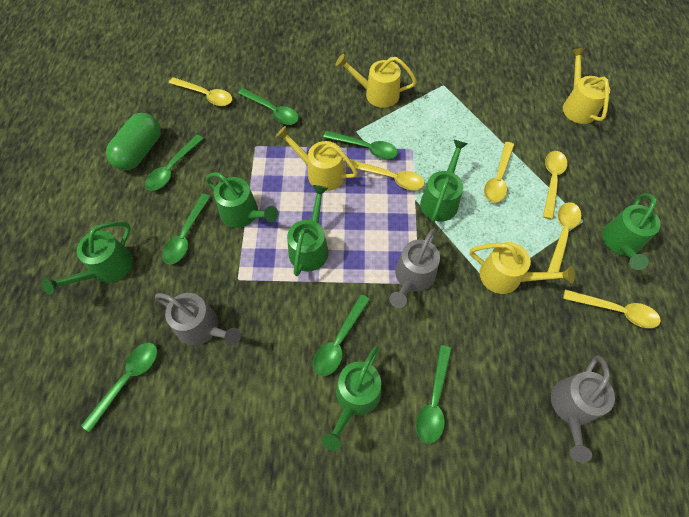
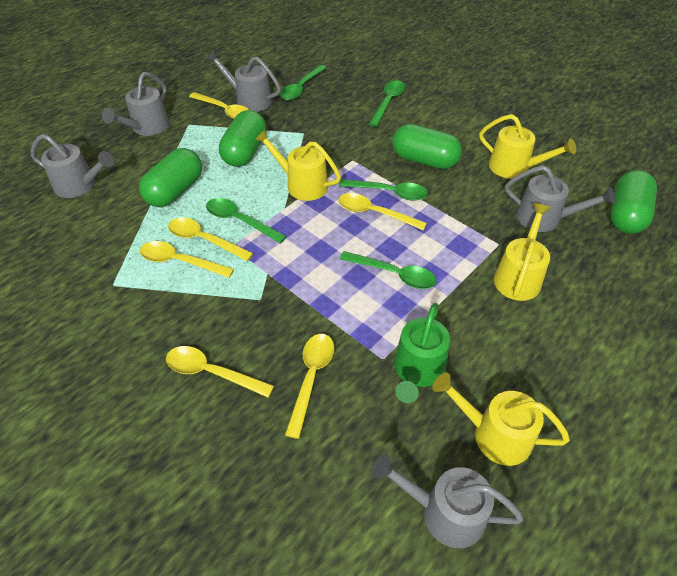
green capsule: 1 -> 4
green spoon: 7 -> 5
green watering can: 6 -> 1
grey watering can: 3 -> 5

